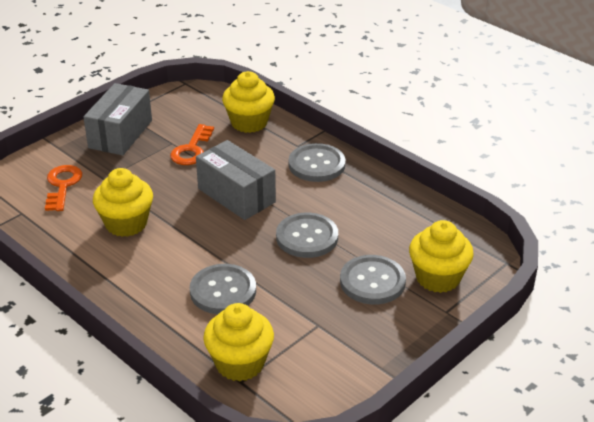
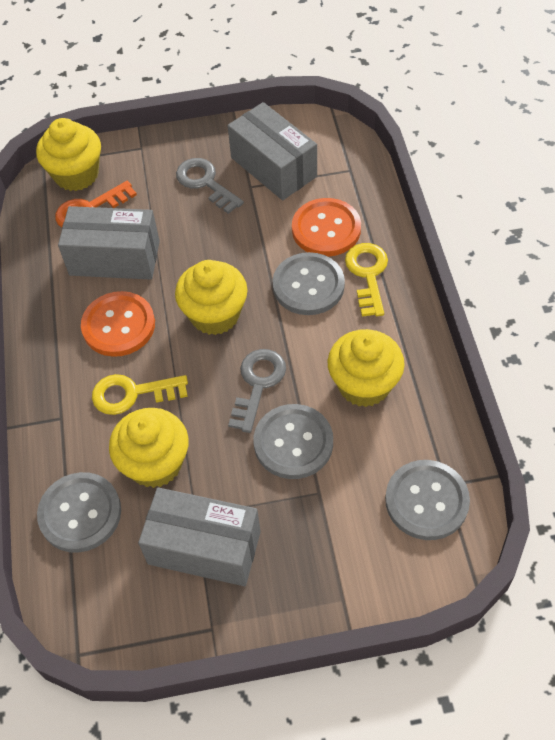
grey box: 2 -> 3
grey key: 0 -> 2
orange button: 0 -> 2
orange key: 2 -> 1
yellow key: 0 -> 2

